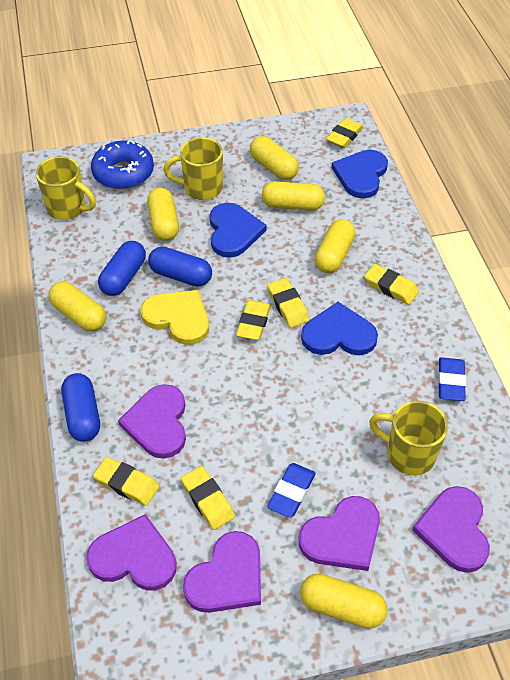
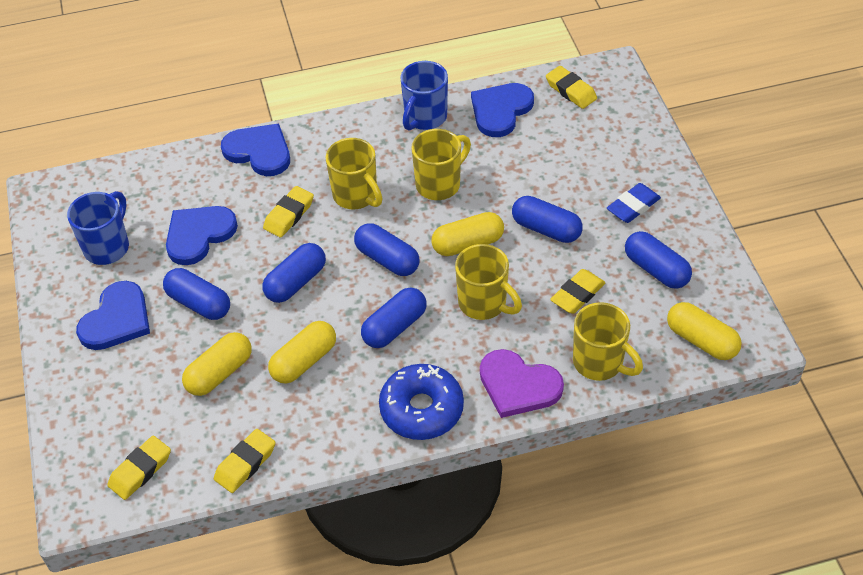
blue capsule: 3 -> 6
blue eraser: 2 -> 1
blue heart: 3 -> 4
blue mug: 0 -> 2
purple heart: 5 -> 1
yellow capsule: 6 -> 4
yellow eraser: 6 -> 5
yellow heart: 1 -> 0
yellow mug: 3 -> 4

